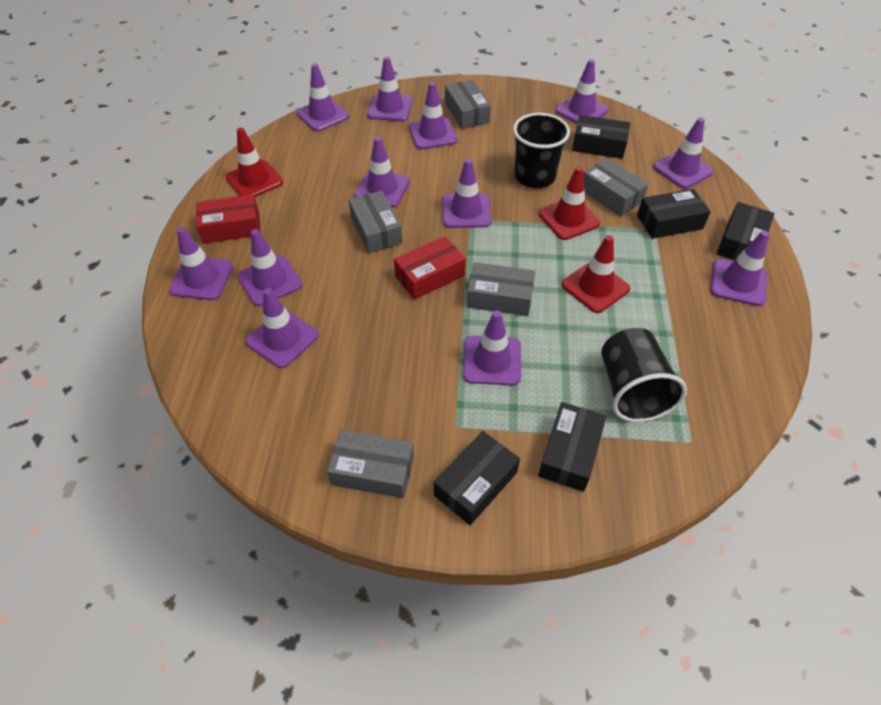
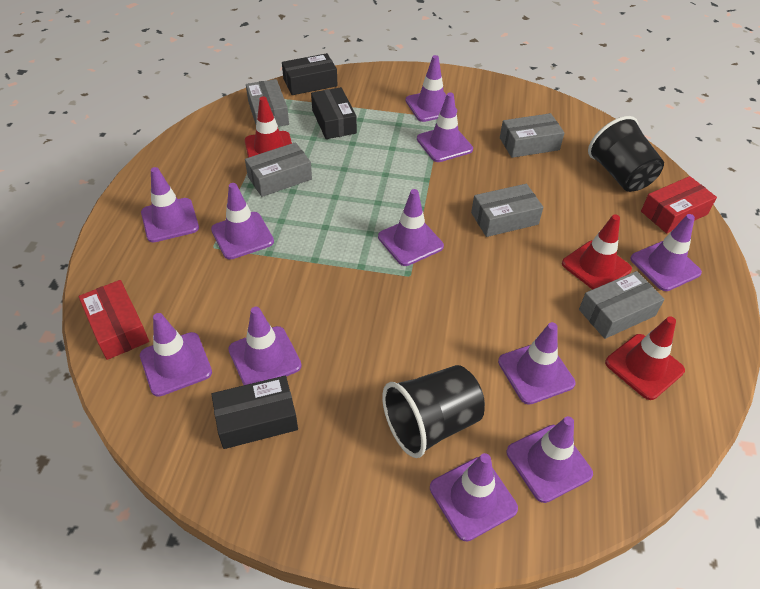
black box: 5 -> 3
purple traffic cone: 12 -> 11

